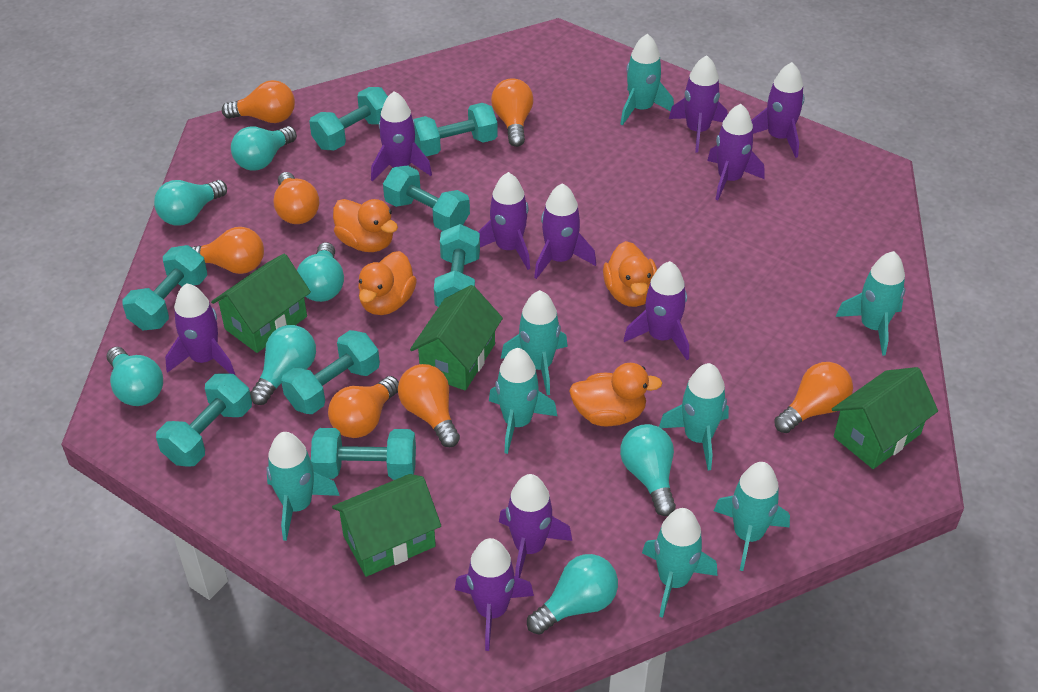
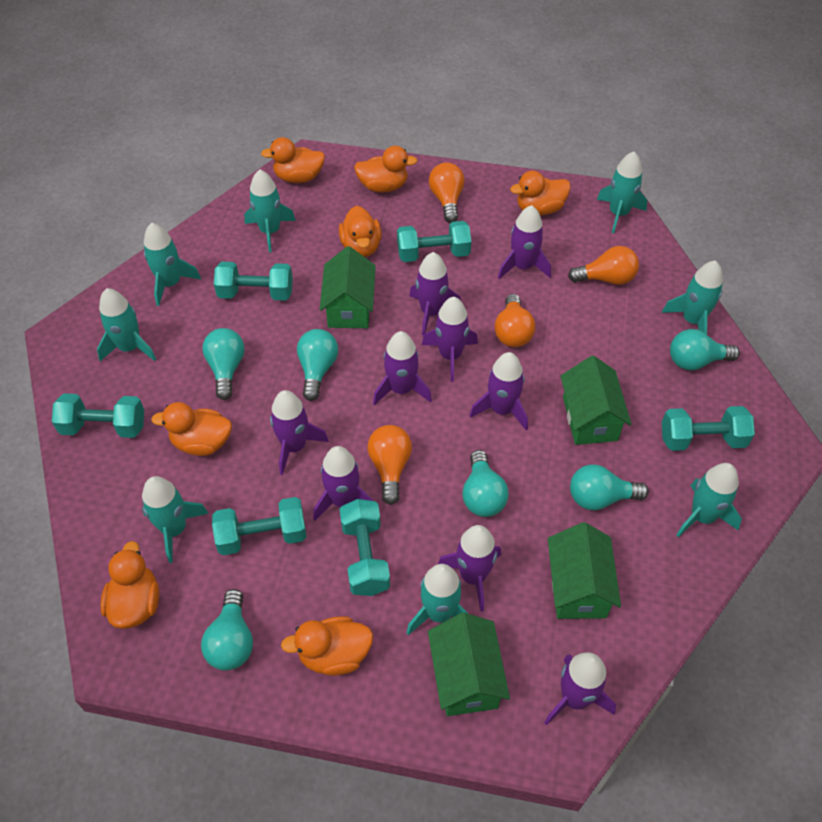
orange duck: 4 -> 7
orange light bulb: 7 -> 4
purple rocket: 10 -> 9
turquoise dumbbell: 8 -> 6
turquoise light bulb: 7 -> 6

